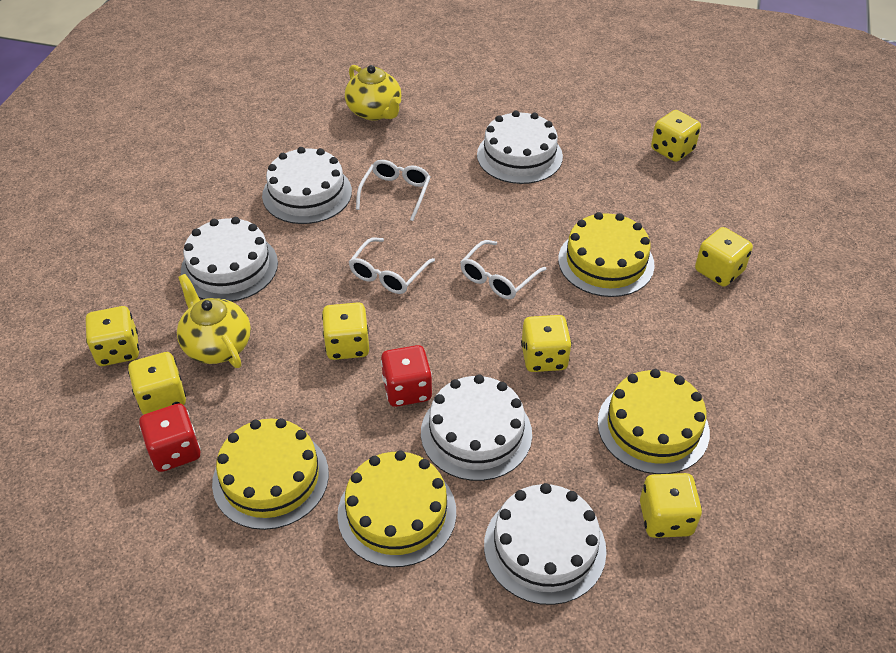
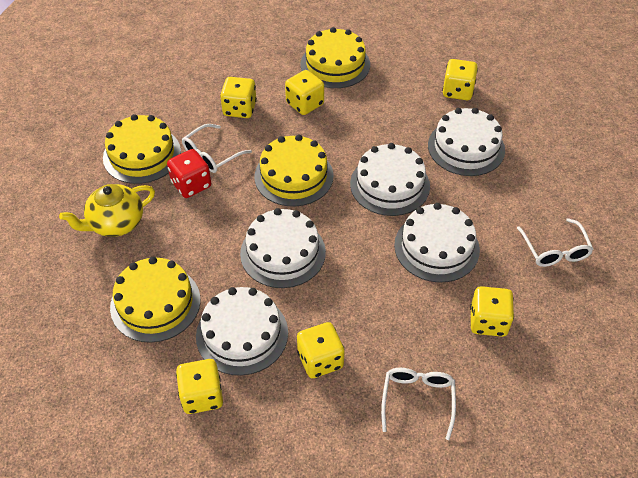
red dice: 2 -> 1
yellow dice: 7 -> 6
yellow teapot: 2 -> 1

